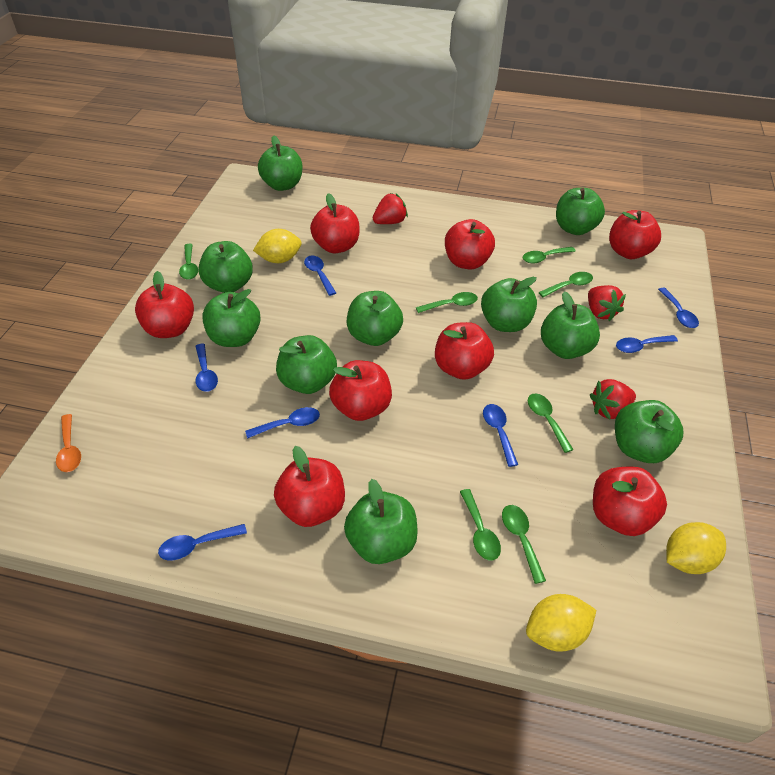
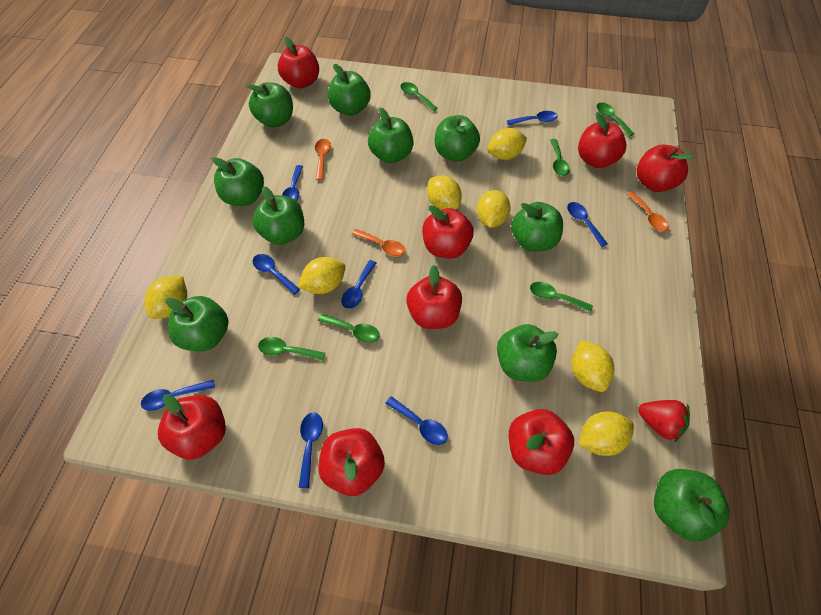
blue spoon: 7 -> 8
green spoon: 7 -> 6
orange spoon: 1 -> 3
red strawberry: 3 -> 1
yellow lemon: 3 -> 7

